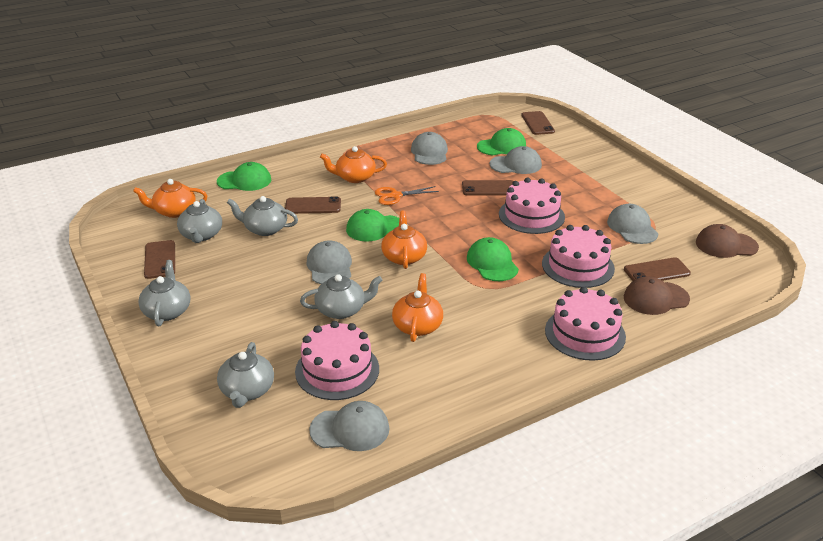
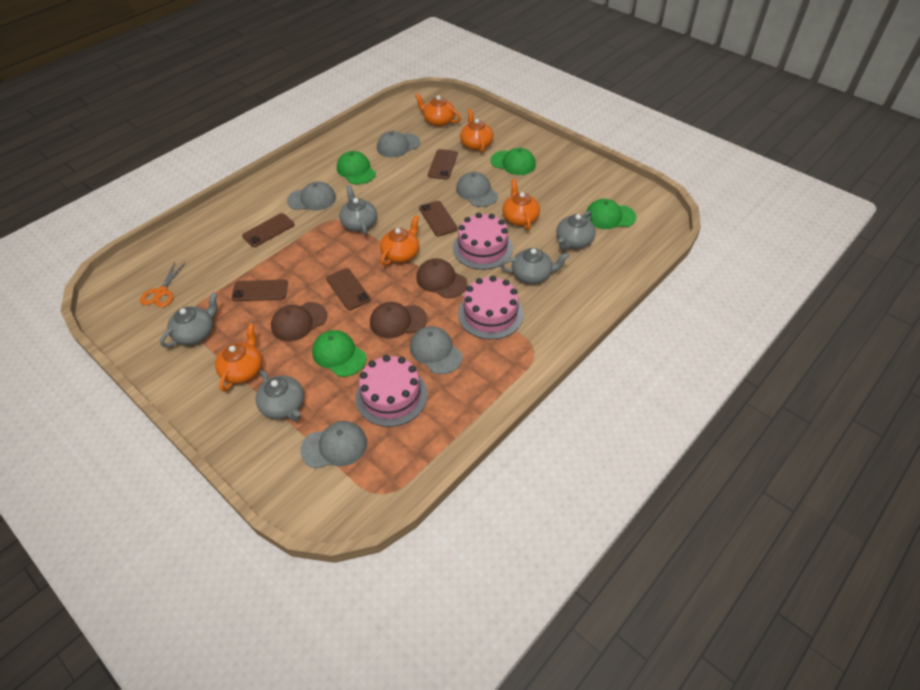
brown cap: 2 -> 3
orange teapot: 4 -> 5
pink cake: 4 -> 3

